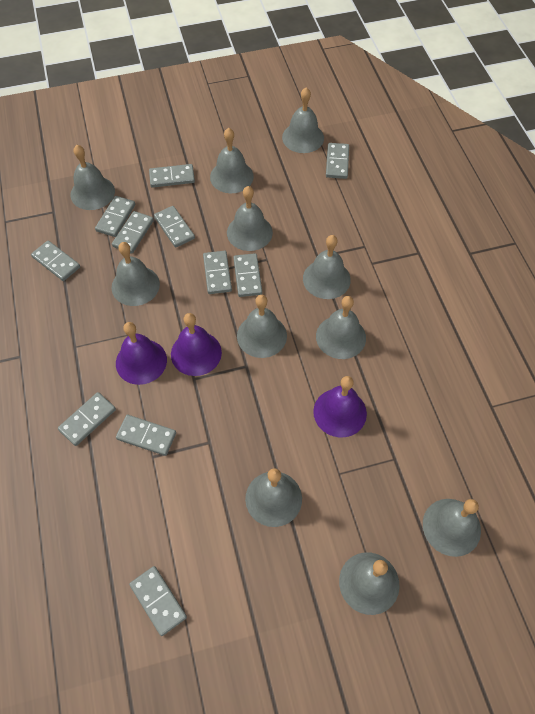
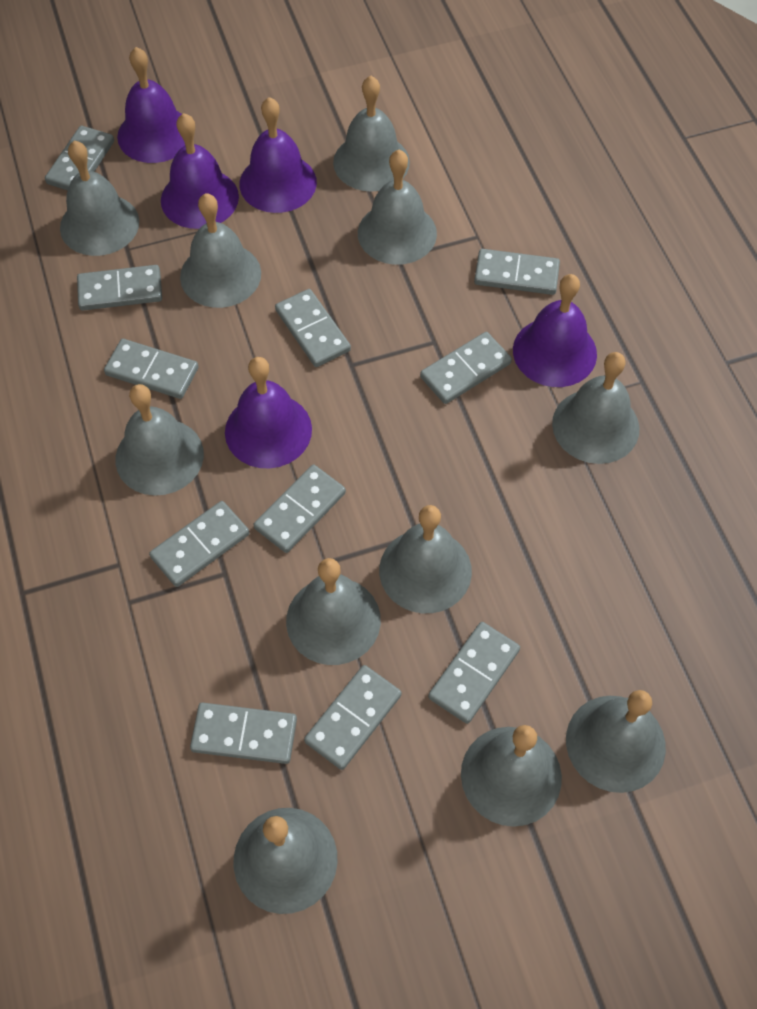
purple bell: 3 -> 5

